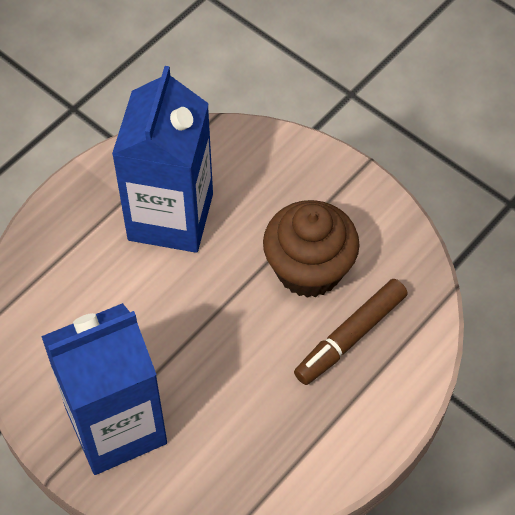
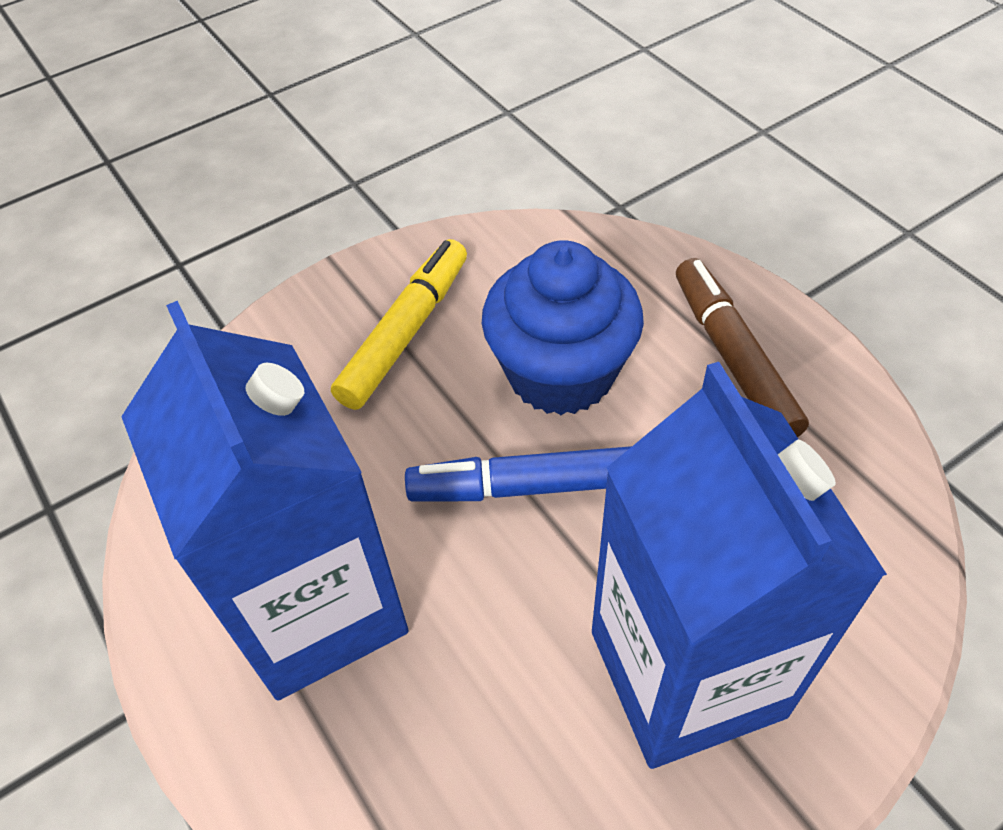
blue cupcake: 0 -> 1
blue marker: 0 -> 1
brown cupcake: 1 -> 0
yellow marker: 0 -> 1

